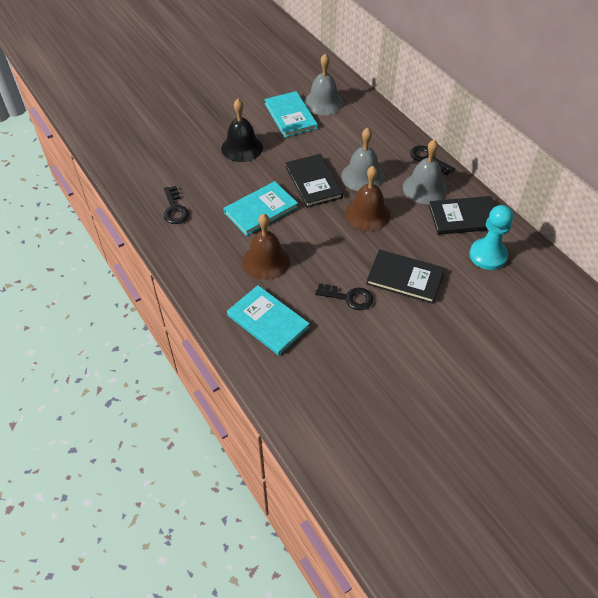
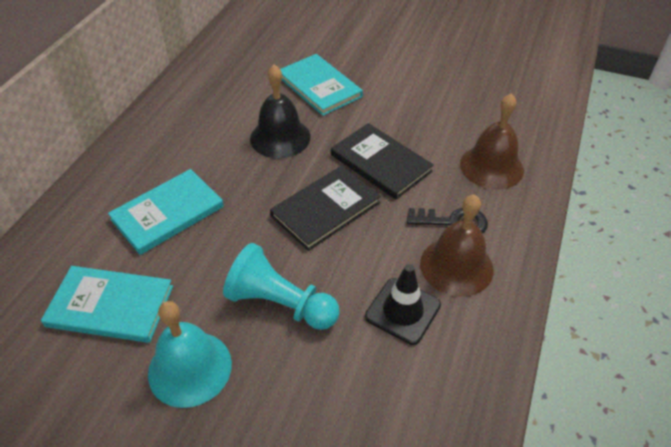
black book: 3 -> 2
black key: 3 -> 1
black traffic cone: 0 -> 1
grey bell: 3 -> 0
turquoise bell: 0 -> 1

